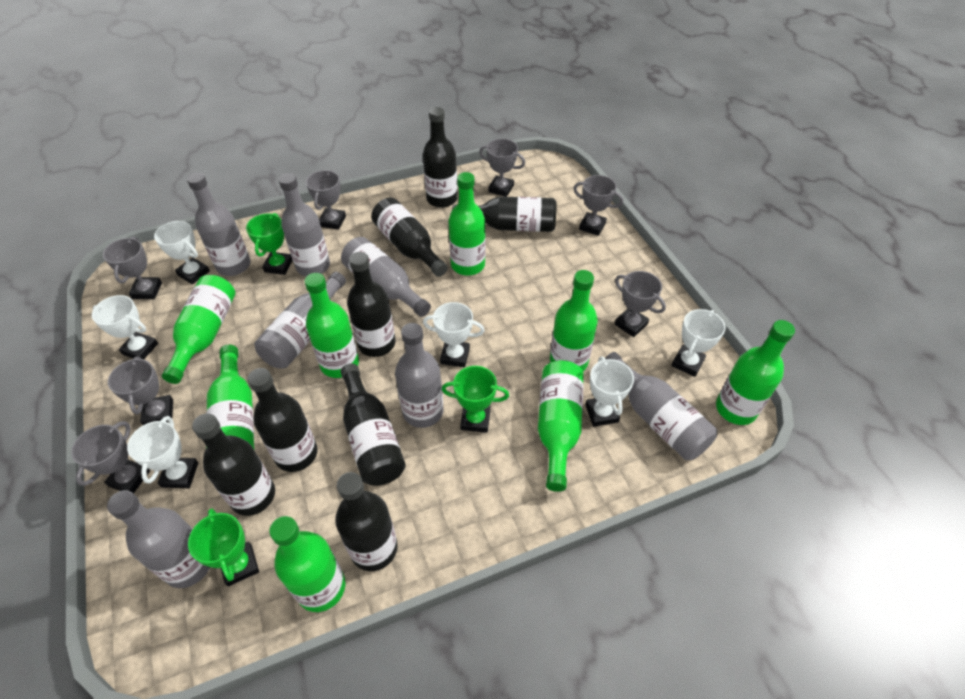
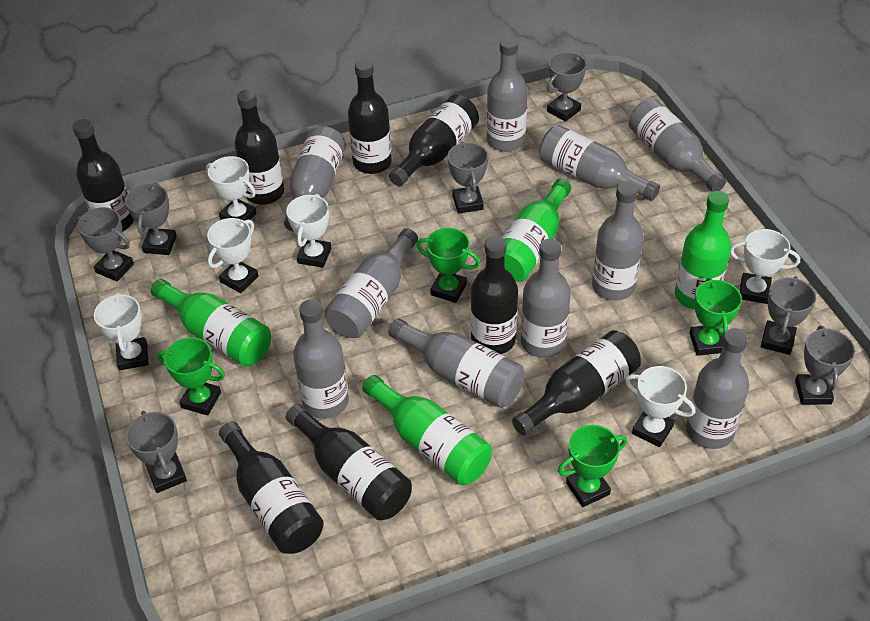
green bottle: 8 -> 4
green trophy: 3 -> 4
grey bottle: 7 -> 10

